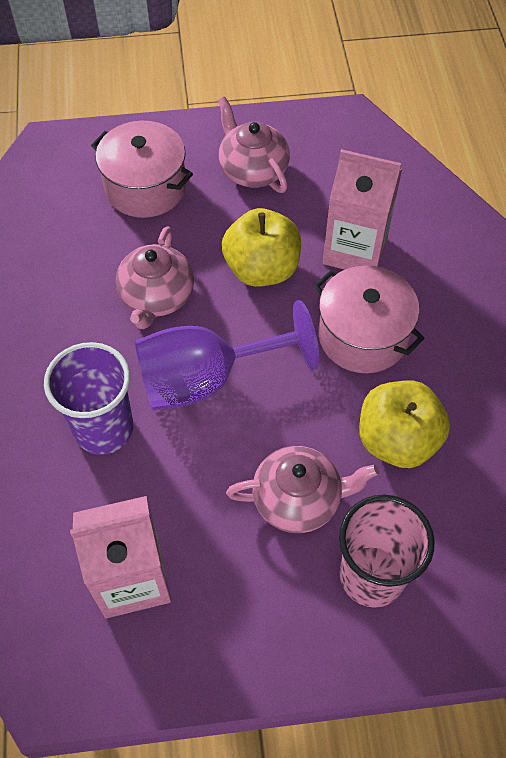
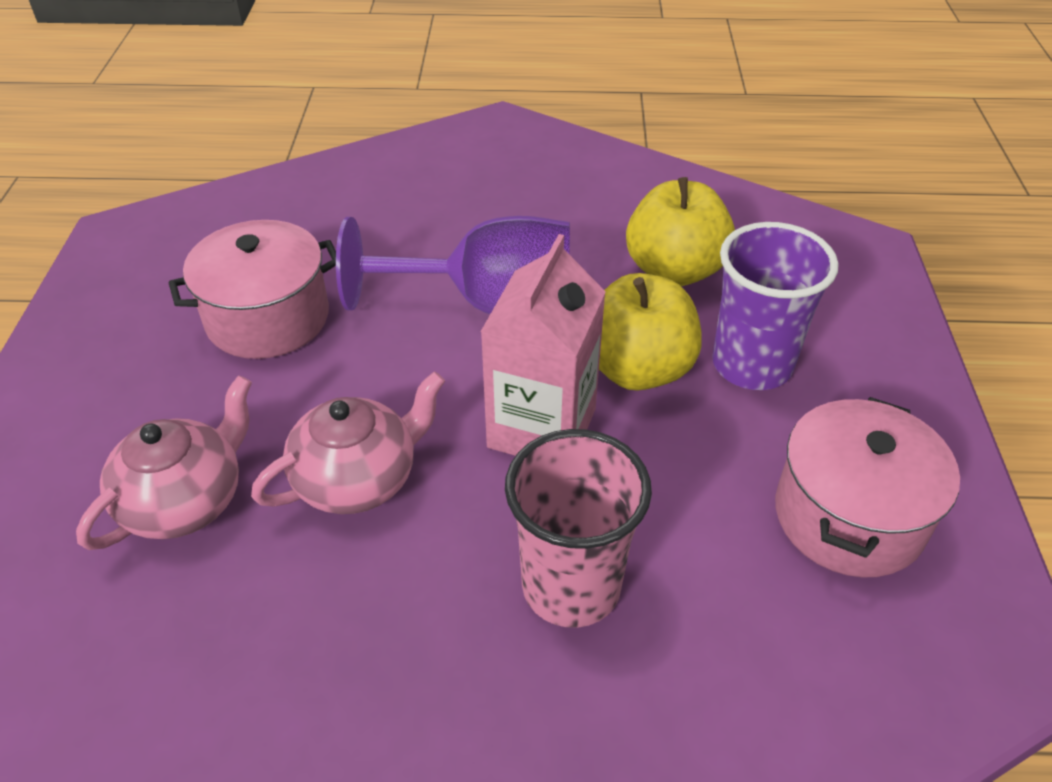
pink carton: 2 -> 1
pink teapot: 3 -> 2

